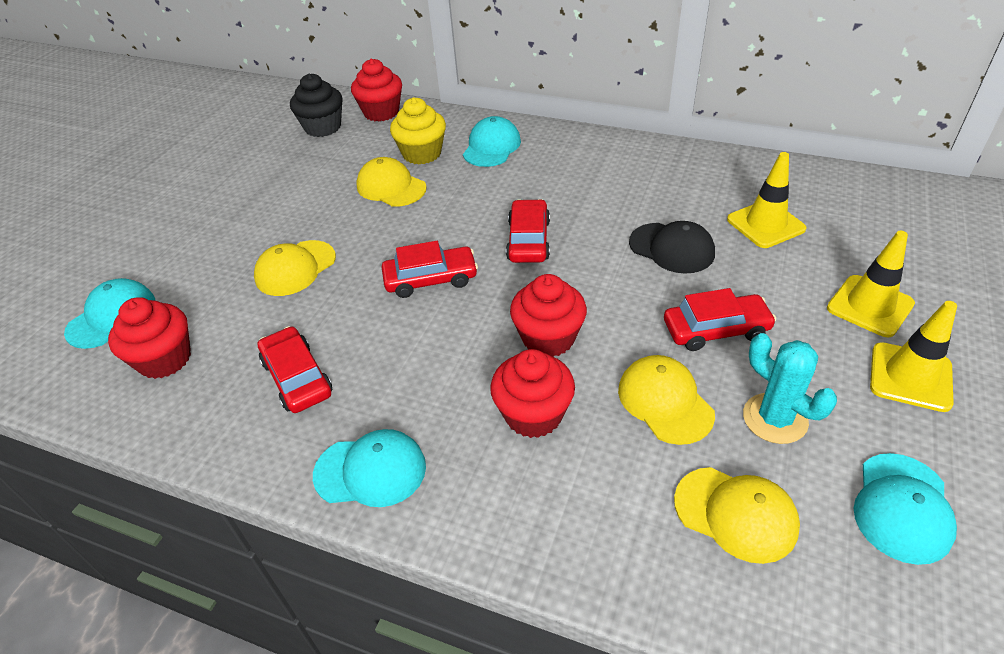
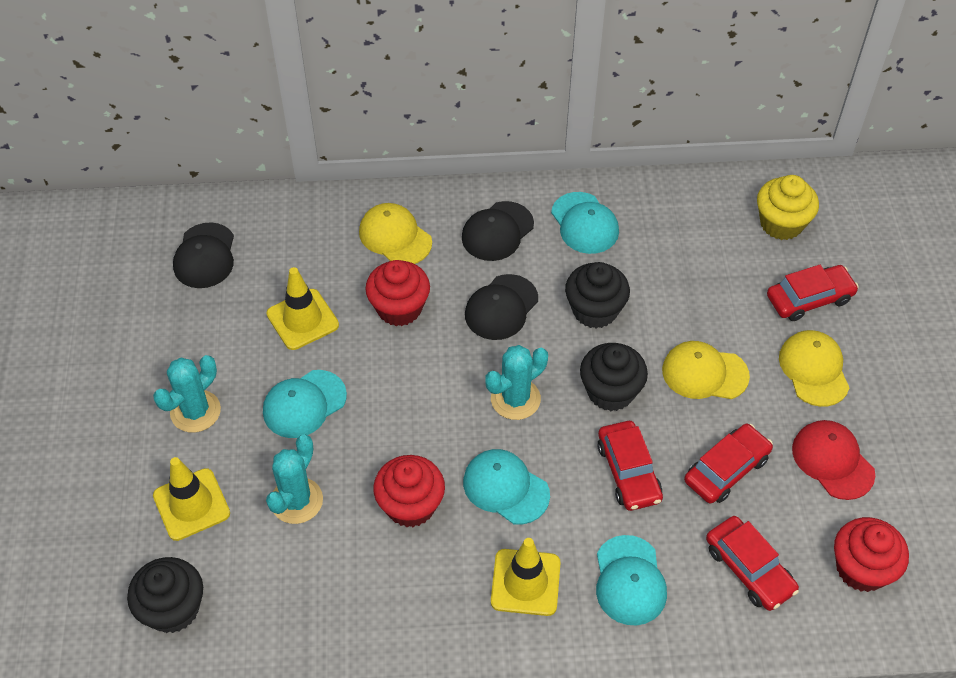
black cap: 1 -> 3
black cupcake: 1 -> 3
red cap: 0 -> 1
red cupcake: 4 -> 3
turquoise cactus: 1 -> 3
yellow cap: 4 -> 3

